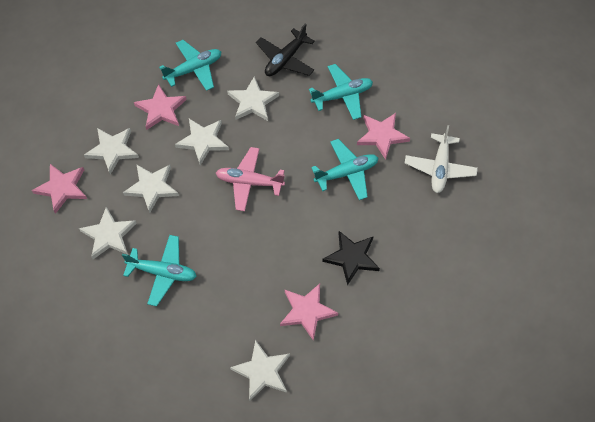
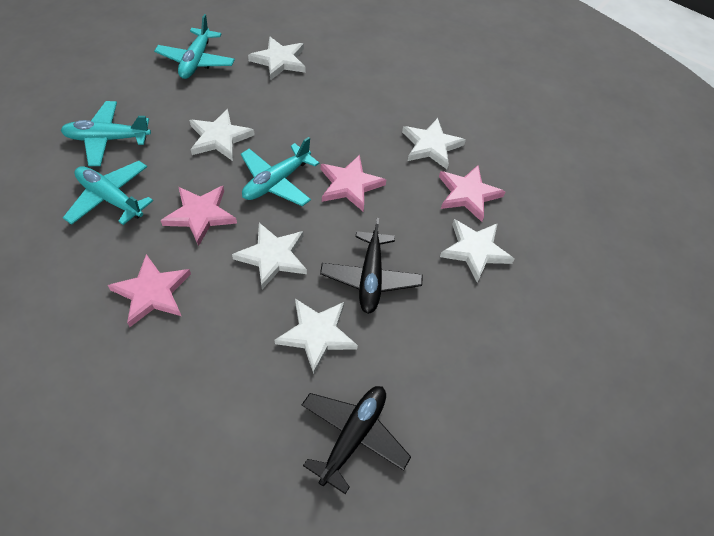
black plane: 1 -> 2
black star: 1 -> 0
pink plane: 1 -> 0
white plane: 1 -> 0

